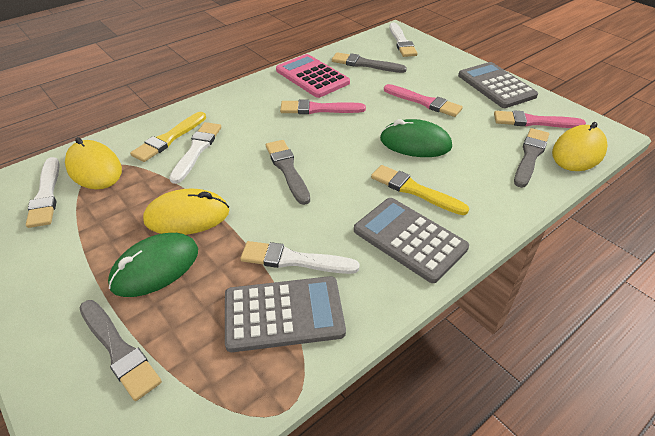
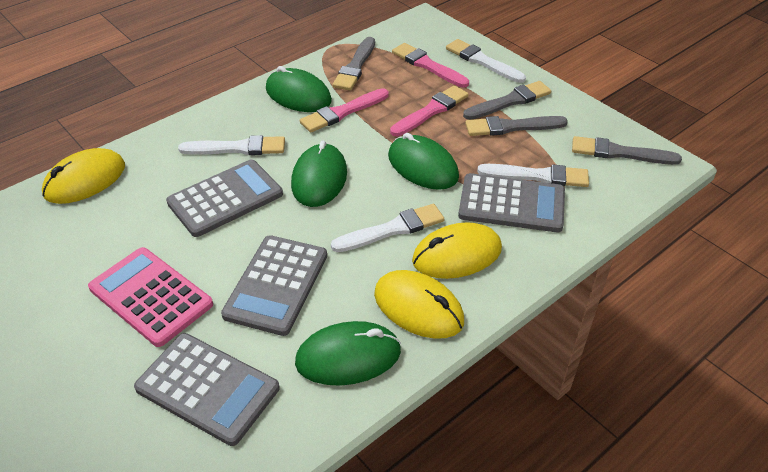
green mouse: 2 -> 4
grey calculator: 3 -> 4
yellow brush: 2 -> 0

